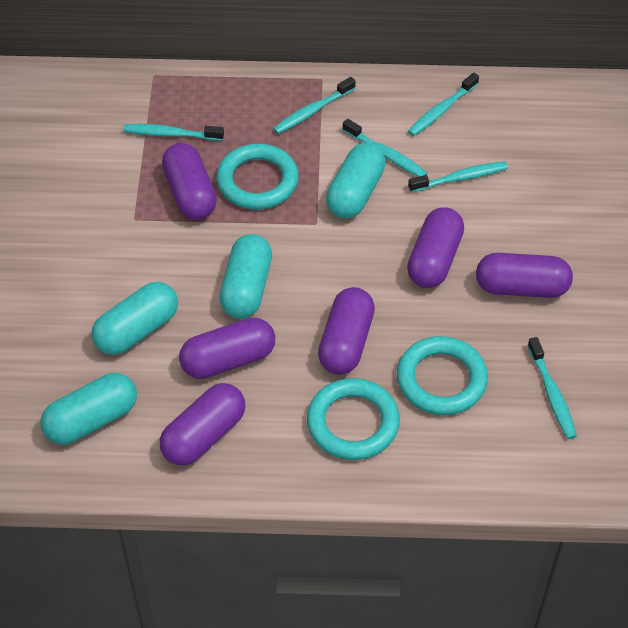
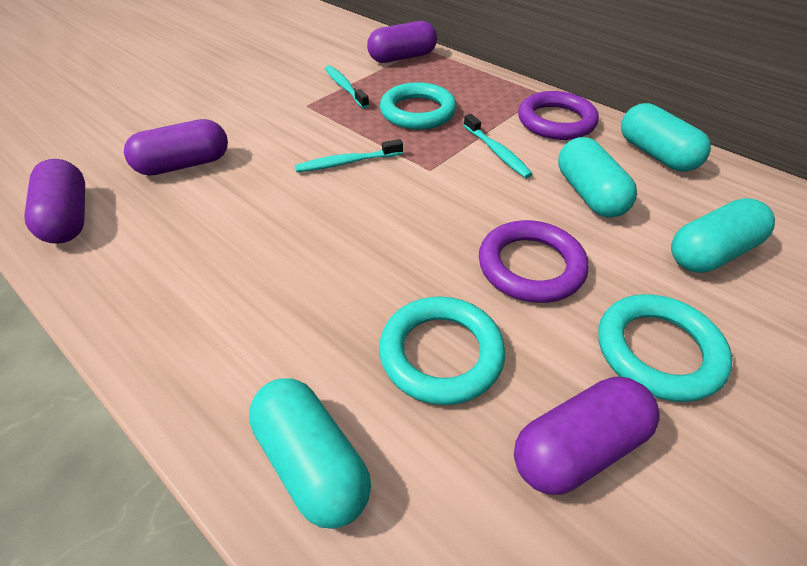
purple capsule: 6 -> 4
purple ring: 0 -> 2
turquoise toothbrush: 6 -> 3

